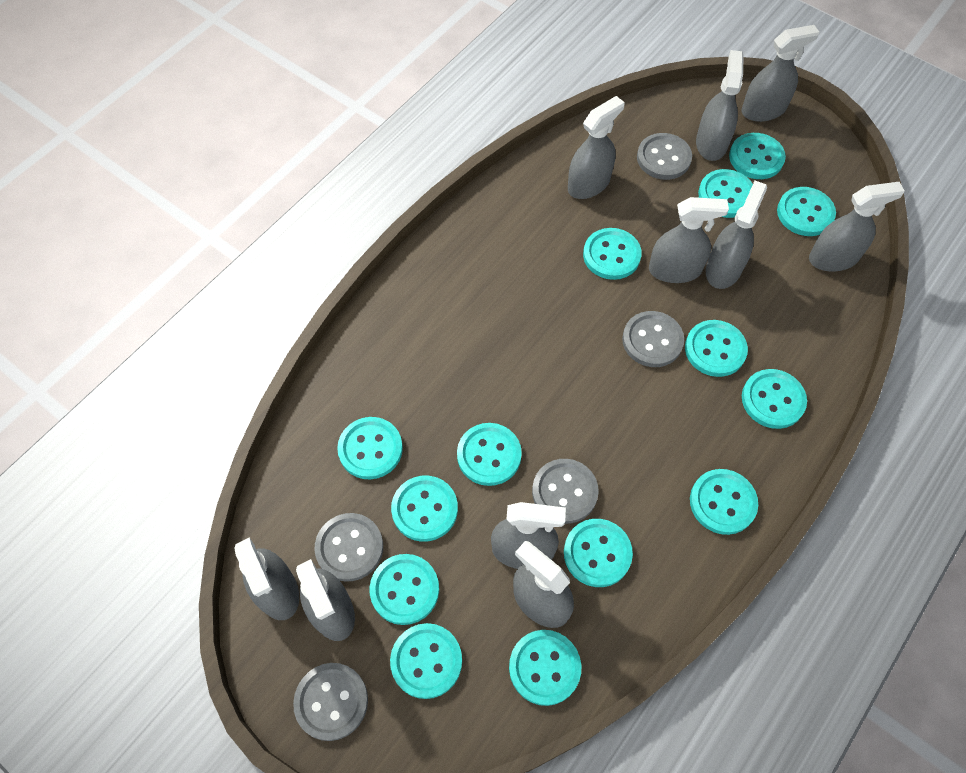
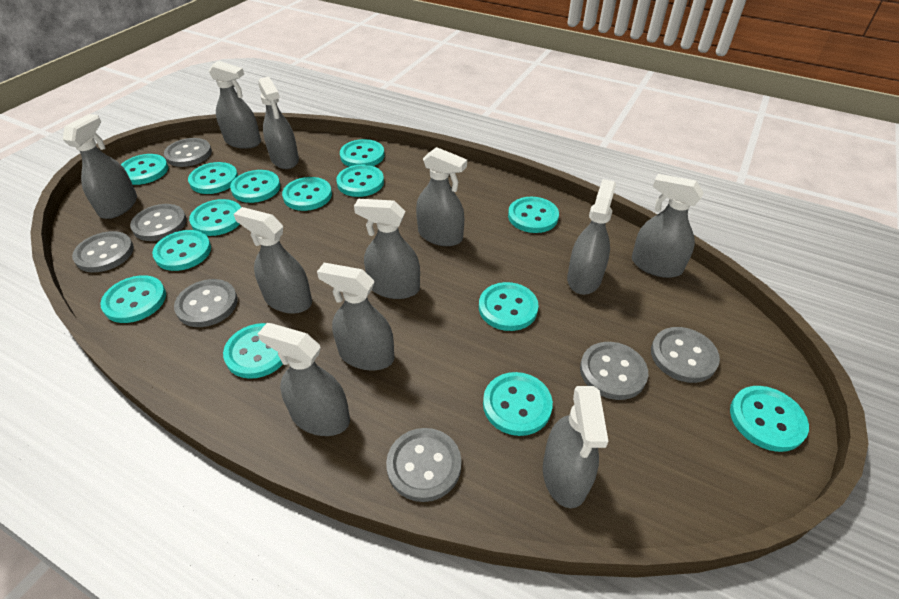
grey button: 5 -> 7
grey spray bottle: 10 -> 11

